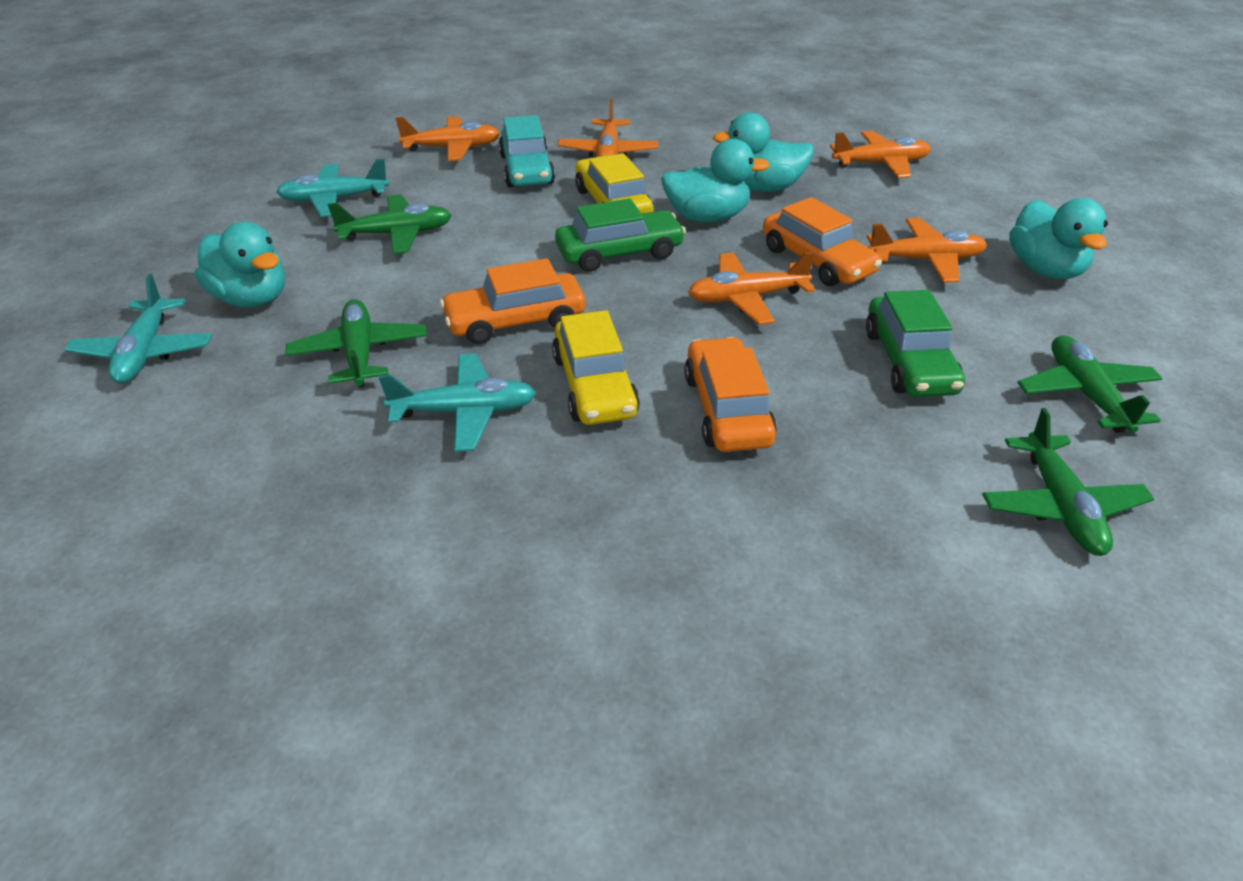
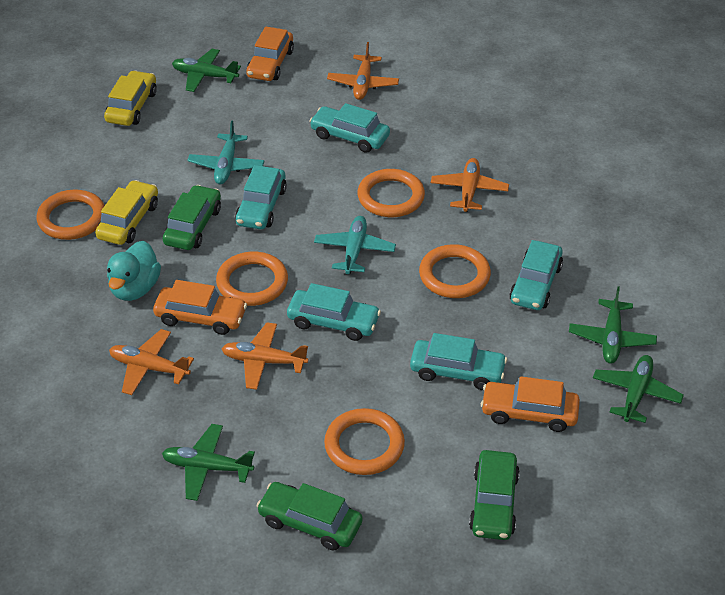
green car: 2 -> 3
orange plane: 5 -> 4
orange ring: 0 -> 5
turquoise car: 1 -> 5
turquoise duck: 4 -> 1
turquoise plane: 3 -> 2

